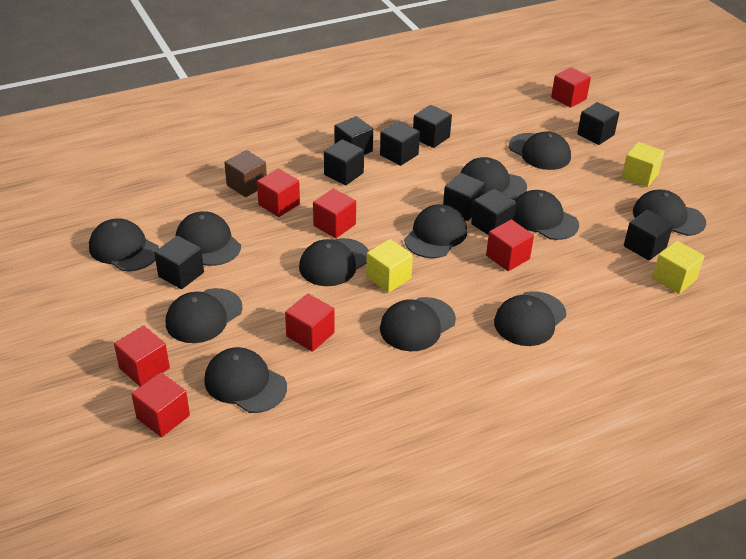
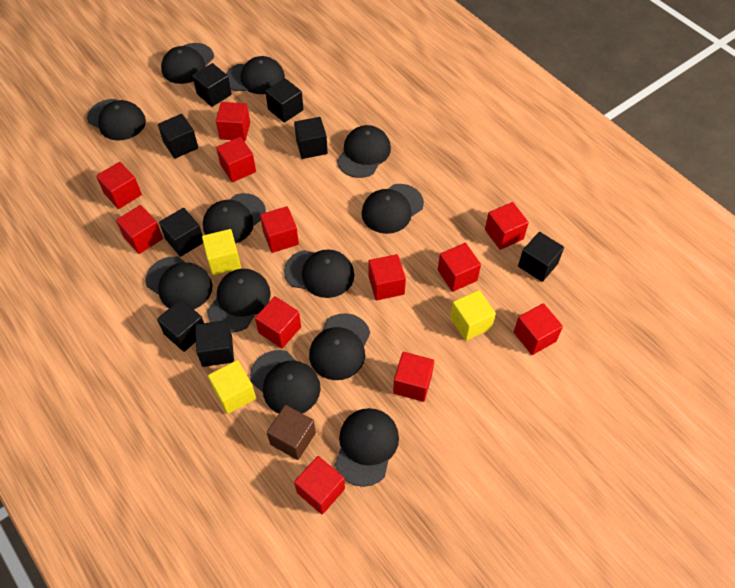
black cube: 9 -> 8
red cube: 7 -> 12

